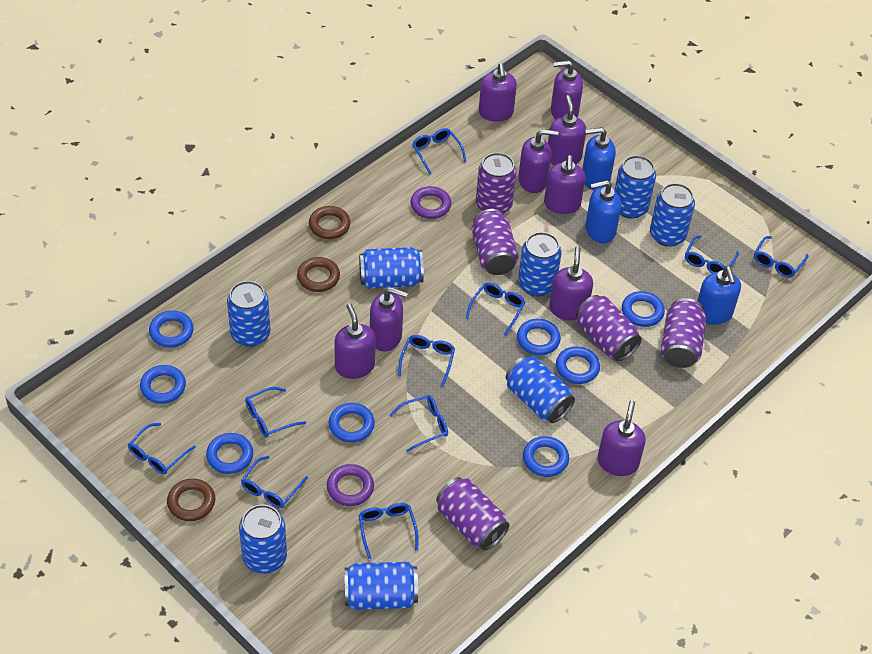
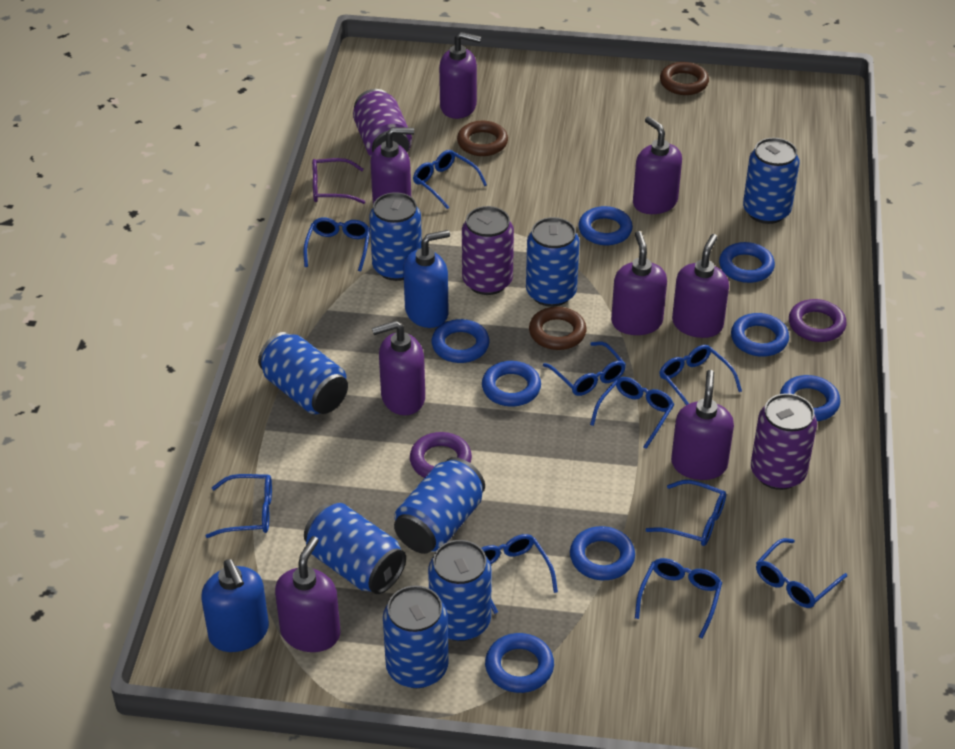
blue soap dispenser: 3 -> 2
purple can: 5 -> 3
purple glasses: 0 -> 1
purple soap dispenser: 9 -> 8

